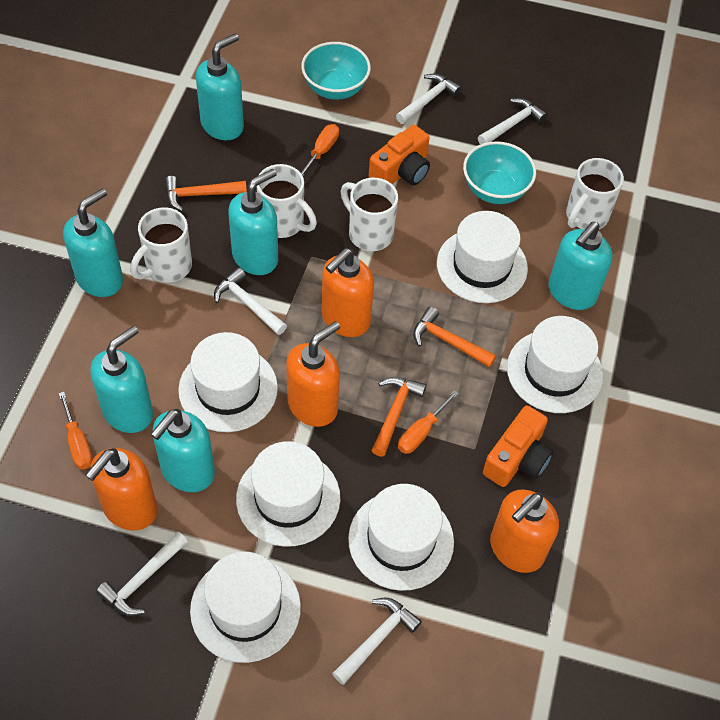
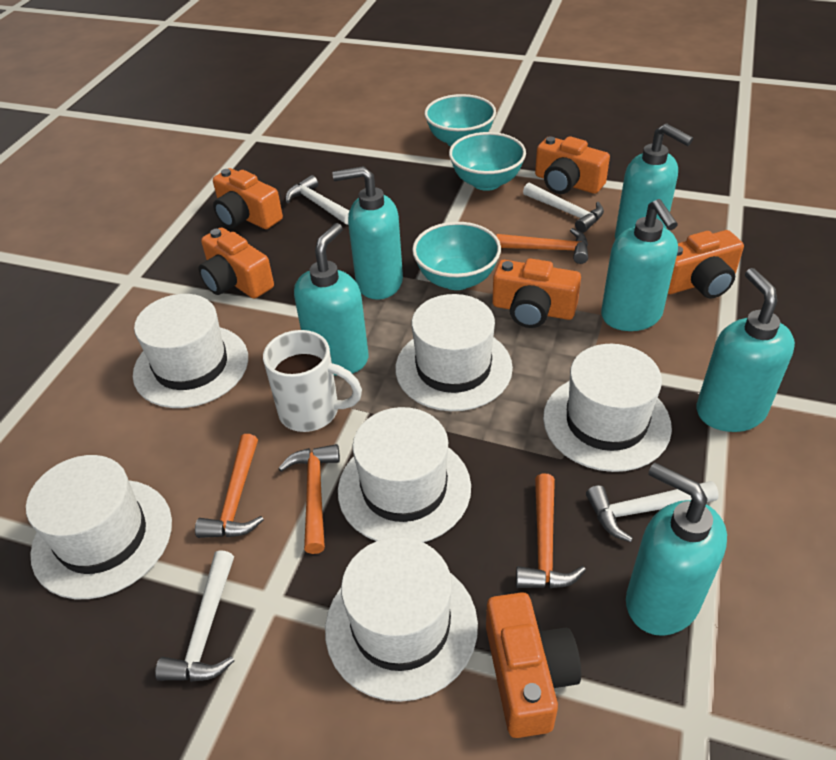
orange camera: 2 -> 6
orange hammer: 3 -> 4
orange screwdriver: 3 -> 0
orange soap dispenser: 4 -> 0
turquoise bowl: 2 -> 3
white hammer: 5 -> 4
white mug: 4 -> 1

